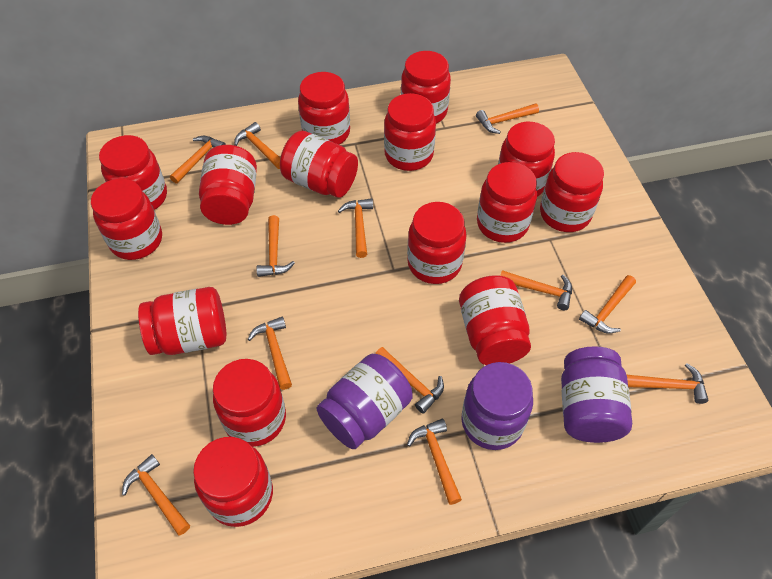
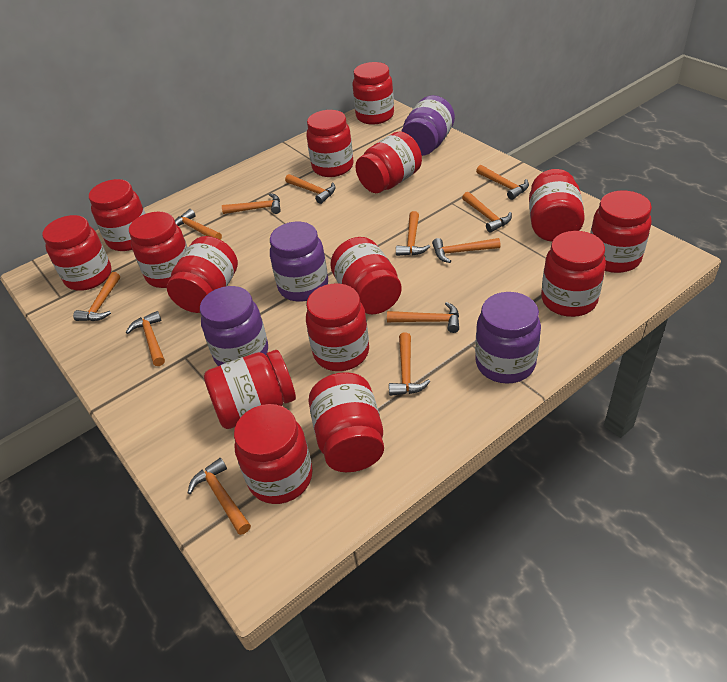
purple jar: 3 -> 4

